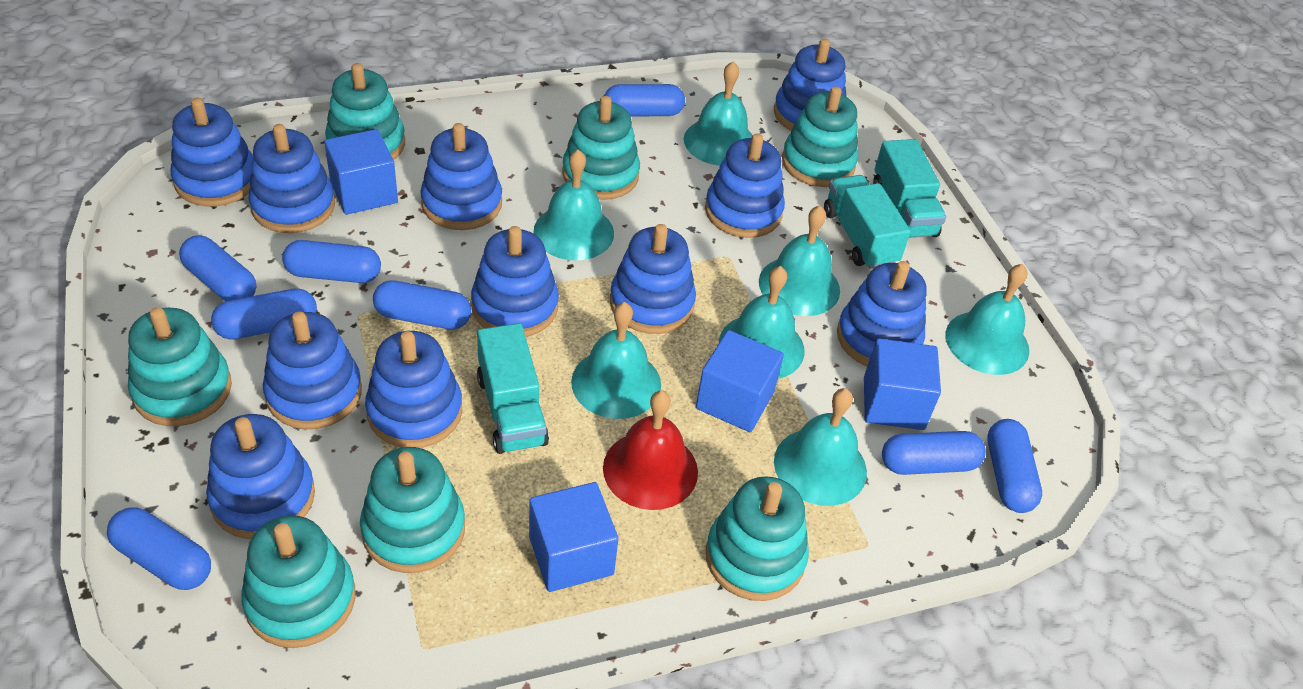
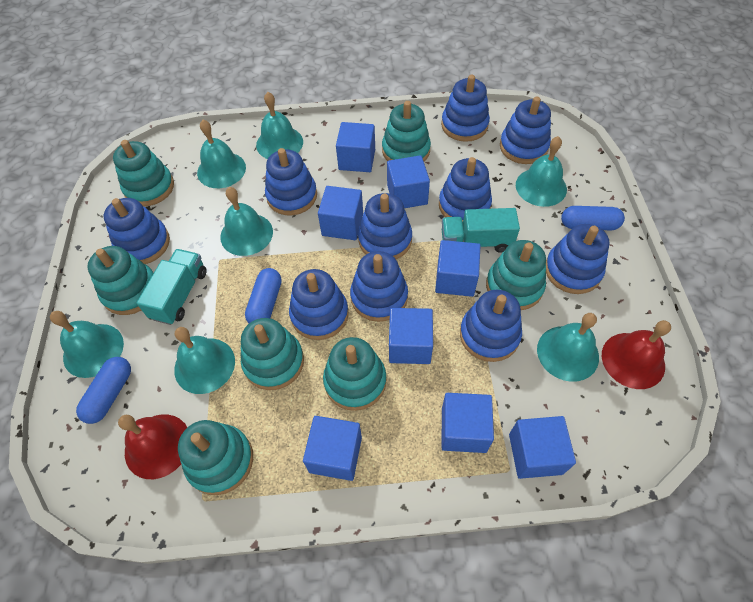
blue capsule: 8 -> 3
blue cube: 4 -> 8
blue stacking toy: 11 -> 10
red bell: 1 -> 2
turquoise truck: 3 -> 2

